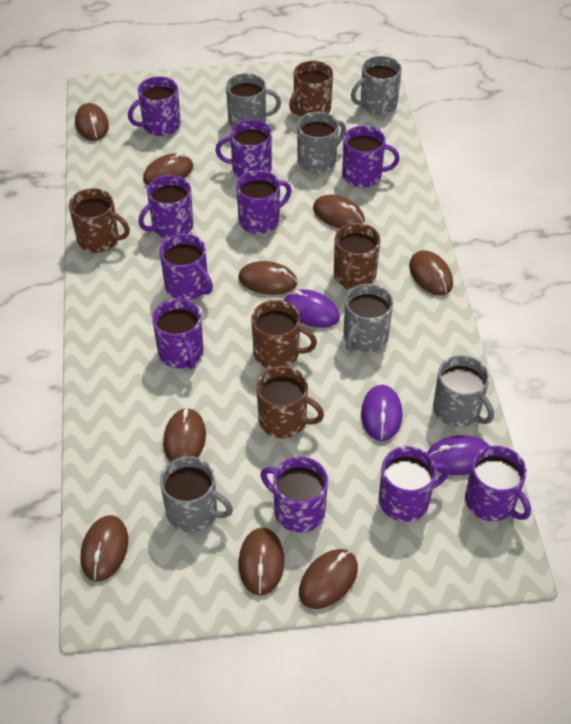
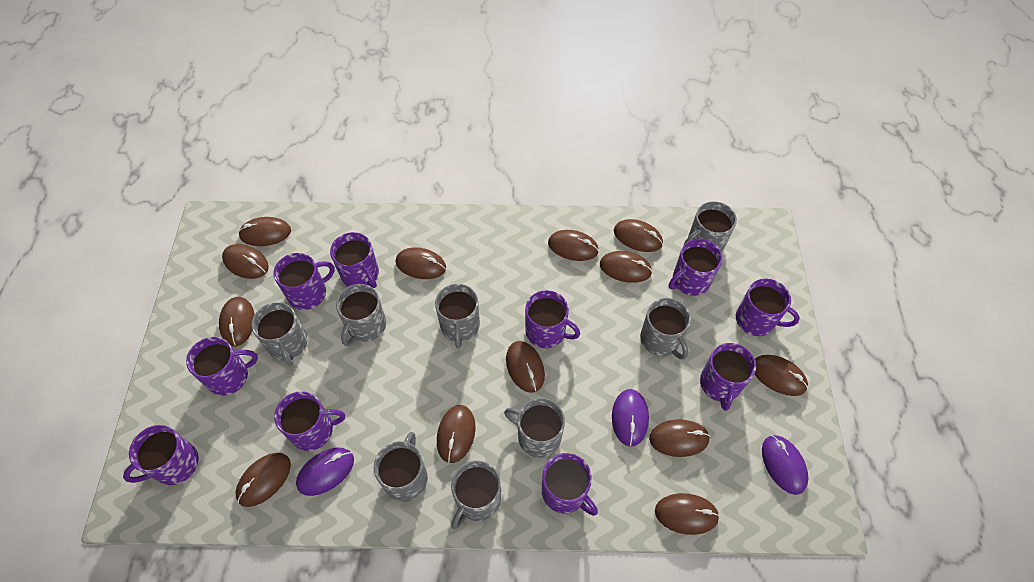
brown mouse: 9 -> 13
brown mug: 5 -> 0
grey mug: 6 -> 8

